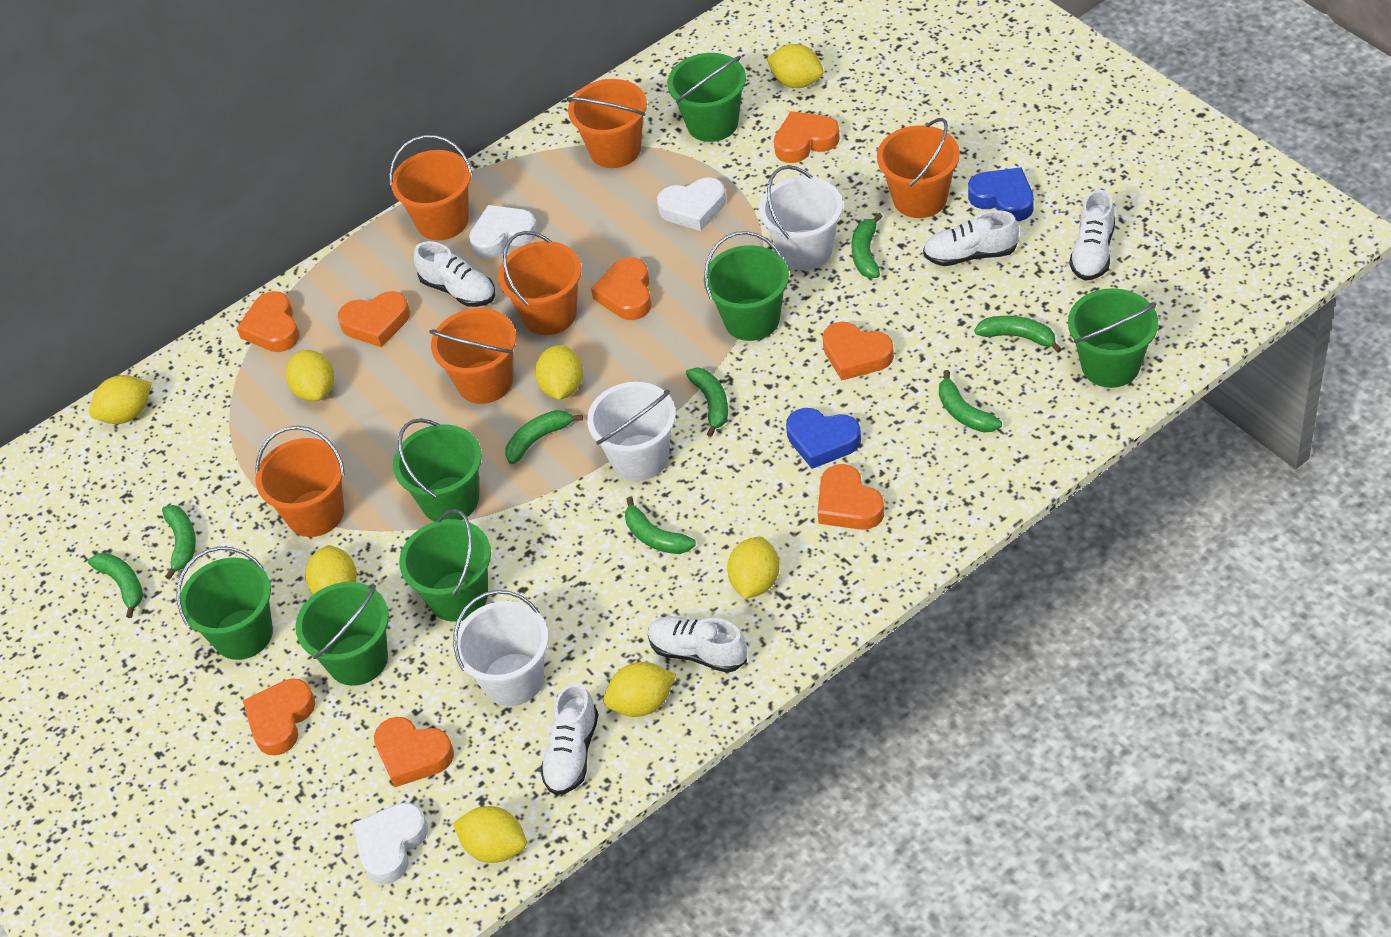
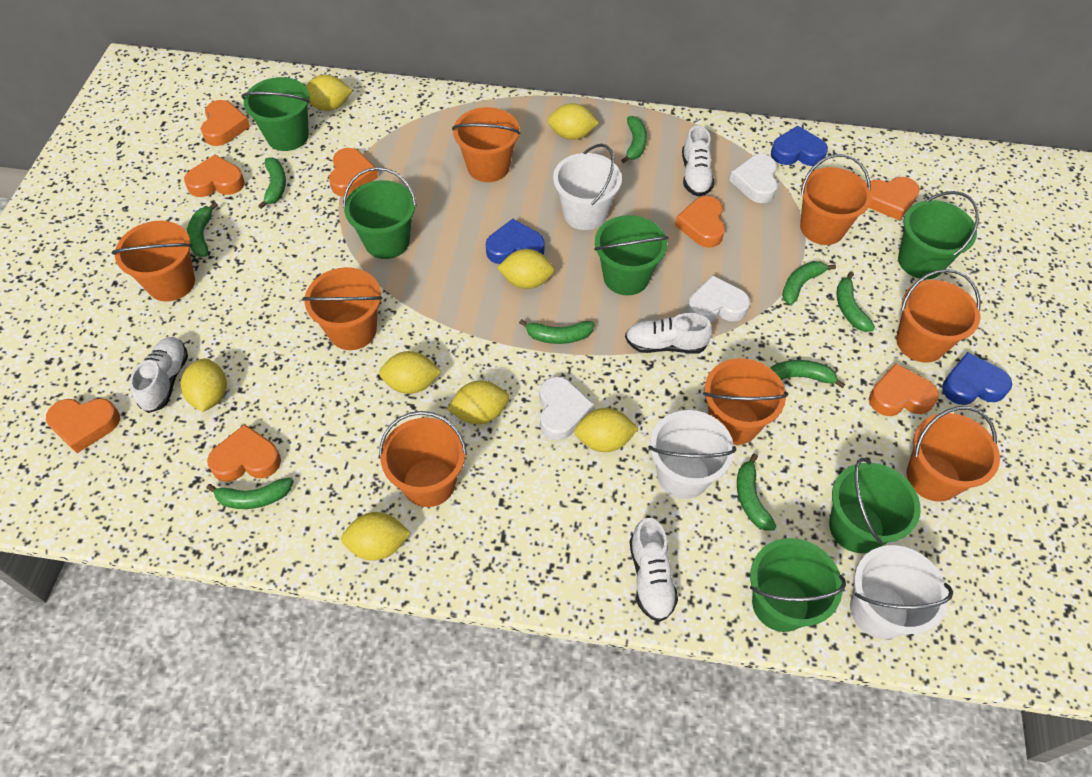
blue heart: 2 -> 3
green banana: 8 -> 9
green bucket: 7 -> 6
orange bucket: 6 -> 8
white shoe: 5 -> 4

